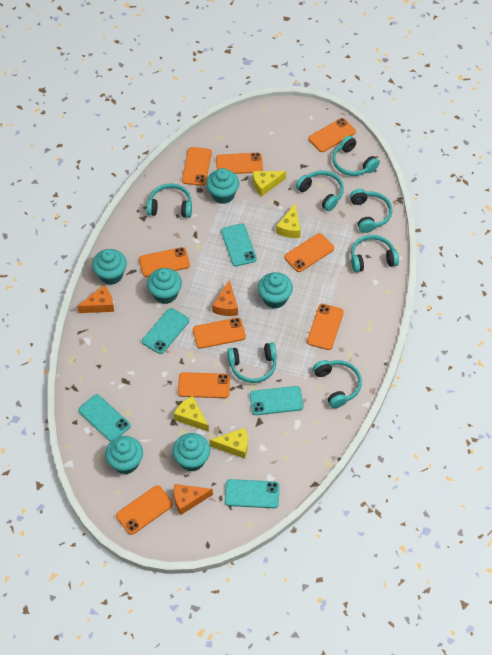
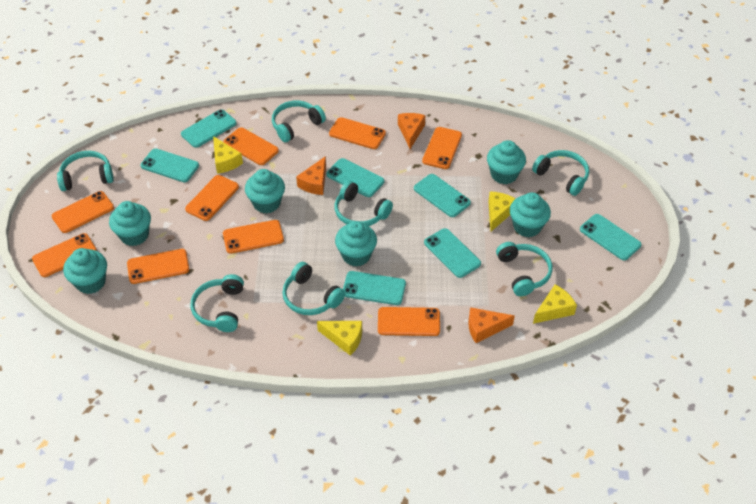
turquoise phone: 5 -> 7

